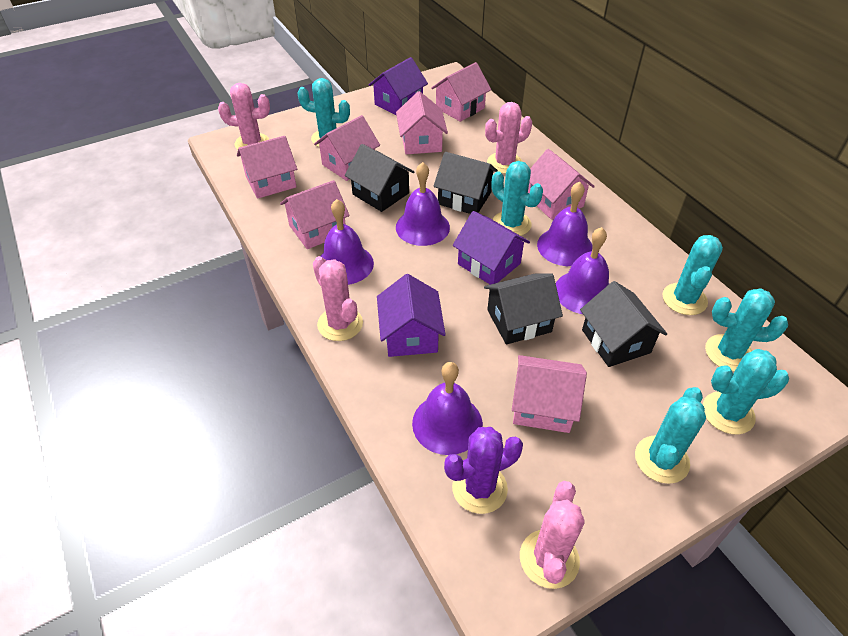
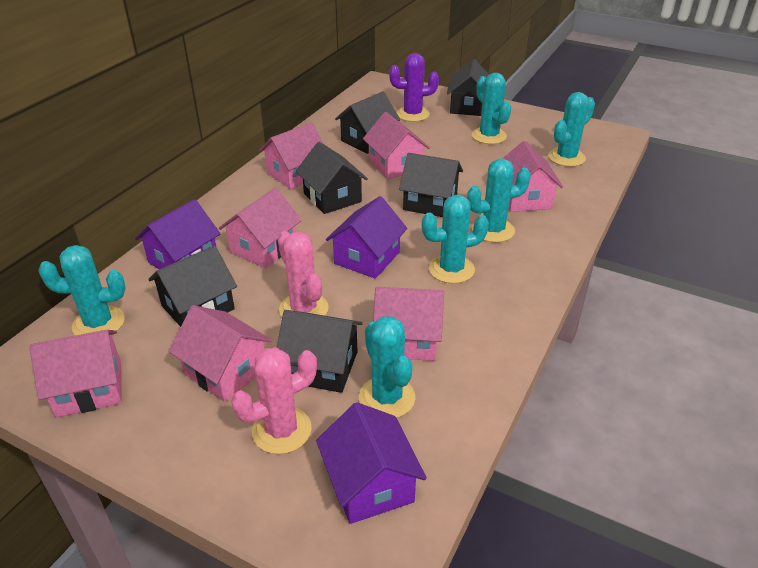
black house: 4 -> 6
pink cactus: 4 -> 2
purple bell: 5 -> 0

